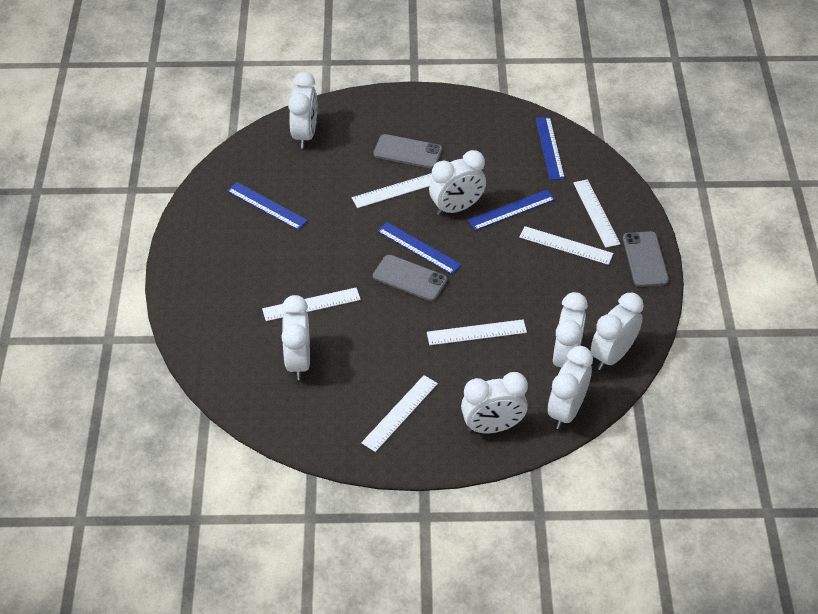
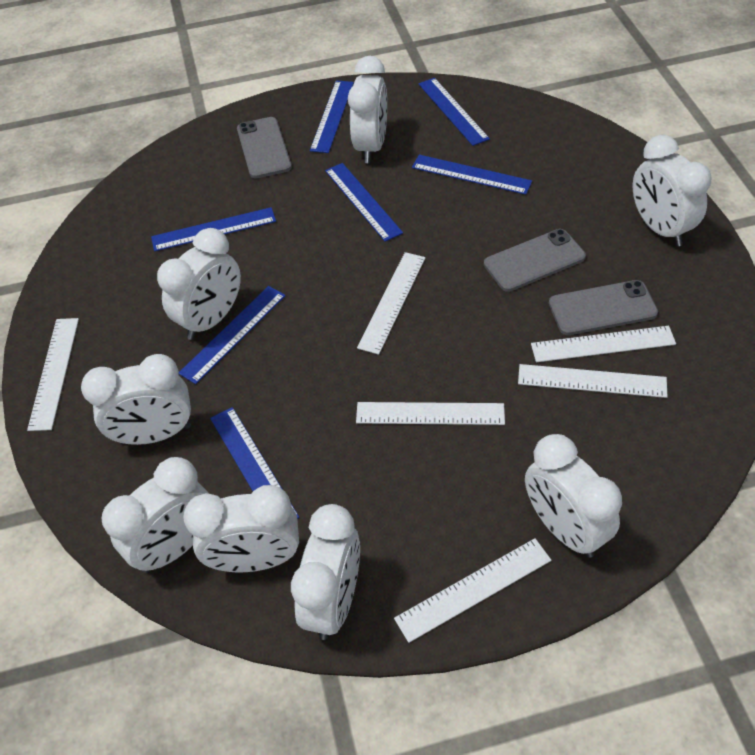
blue ruler: 4 -> 7
white clock: 7 -> 8

